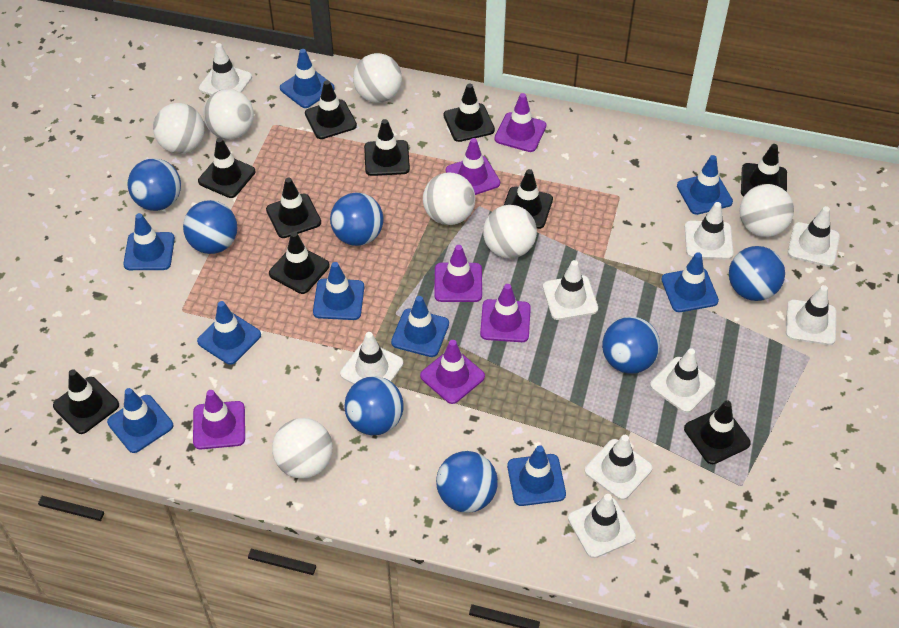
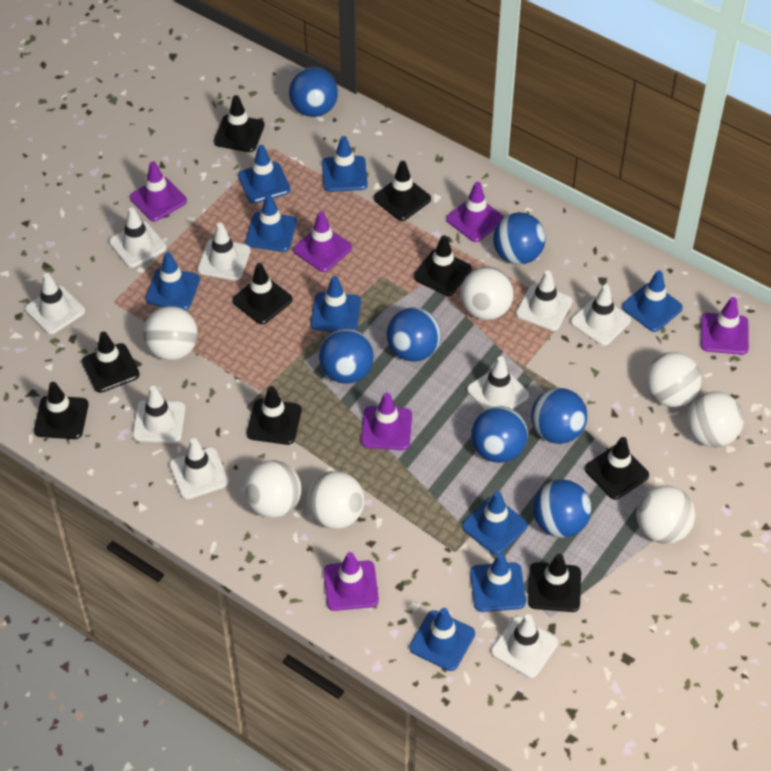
black traffic cone: 10 -> 9

